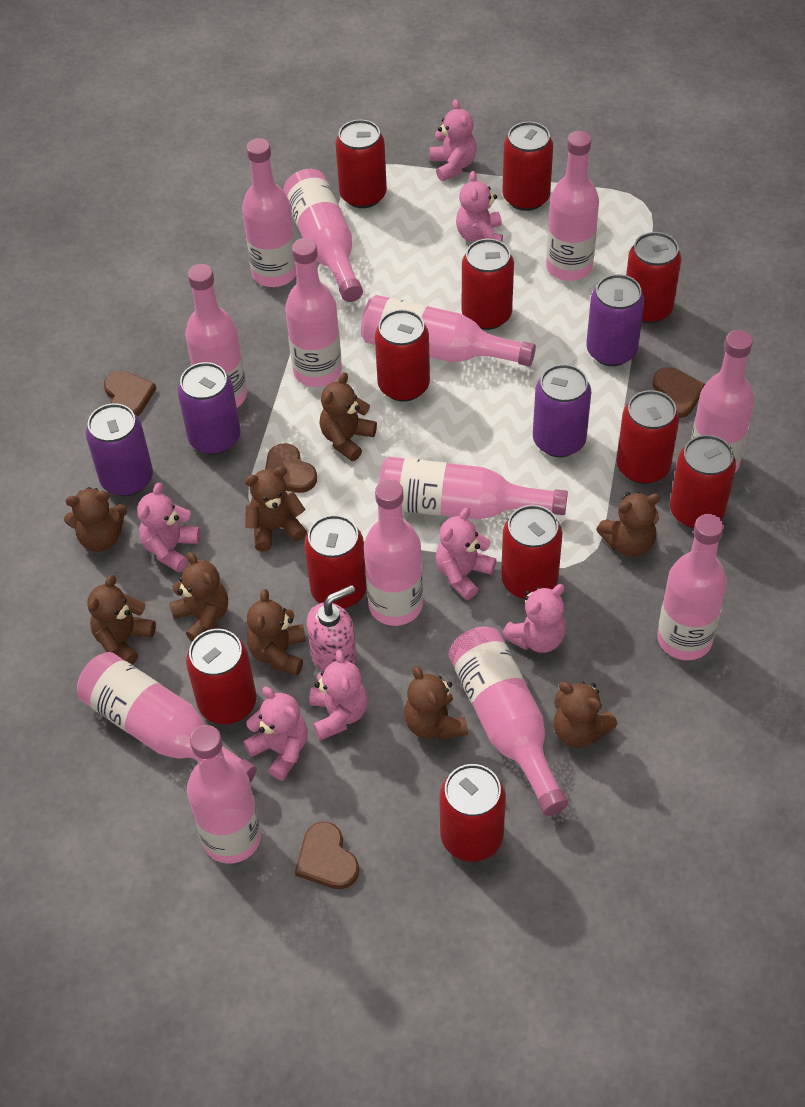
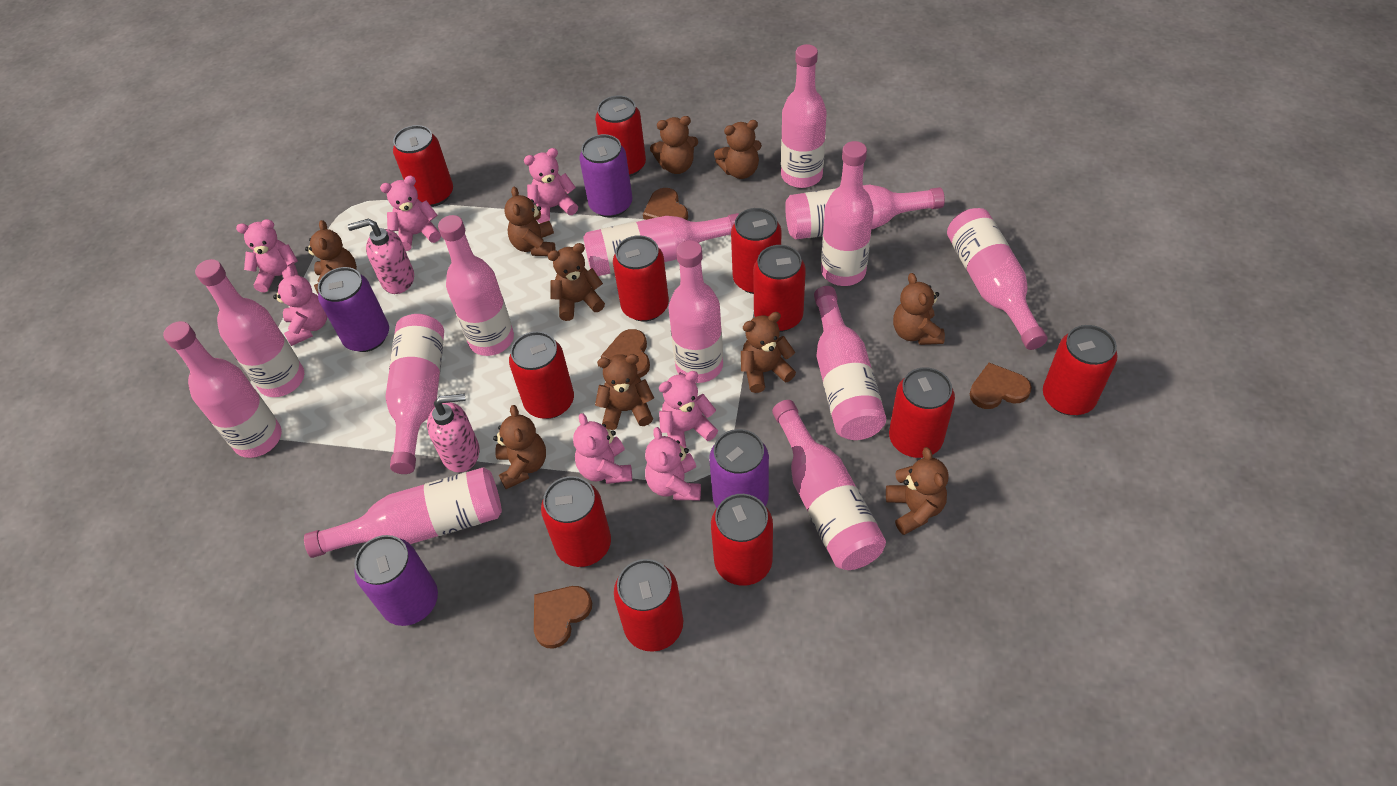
brown teddy bear: 9 -> 10
pink soap dispenser: 1 -> 2

